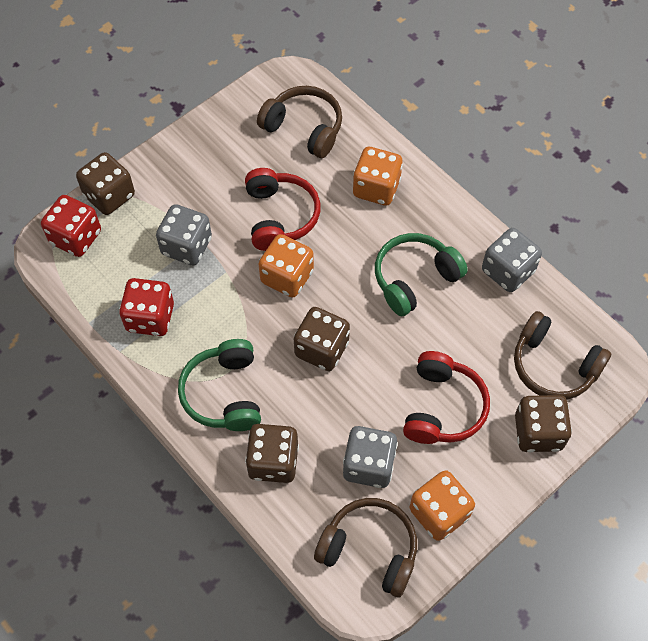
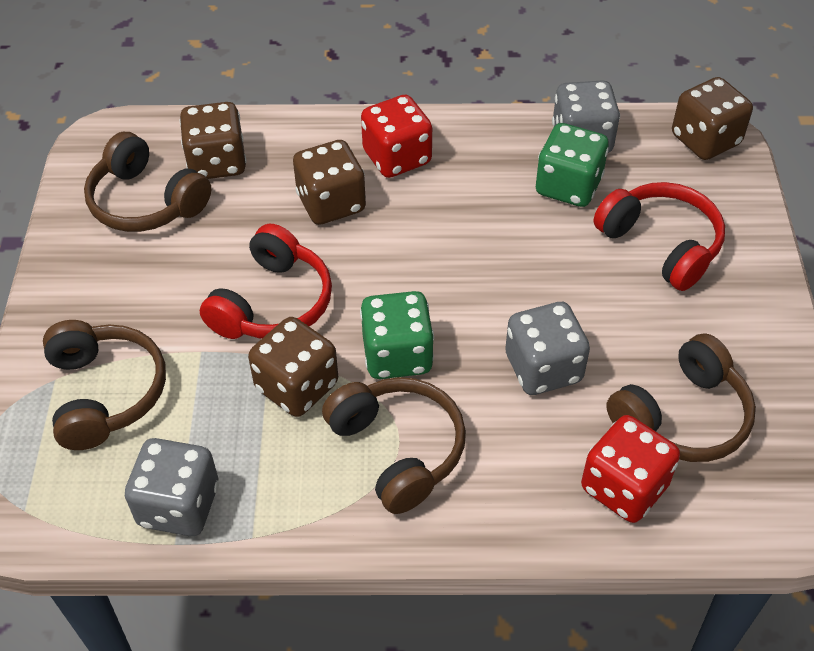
brown headphones: 3 -> 4
green dice: 0 -> 2
green headphones: 2 -> 0
orange dice: 3 -> 0

